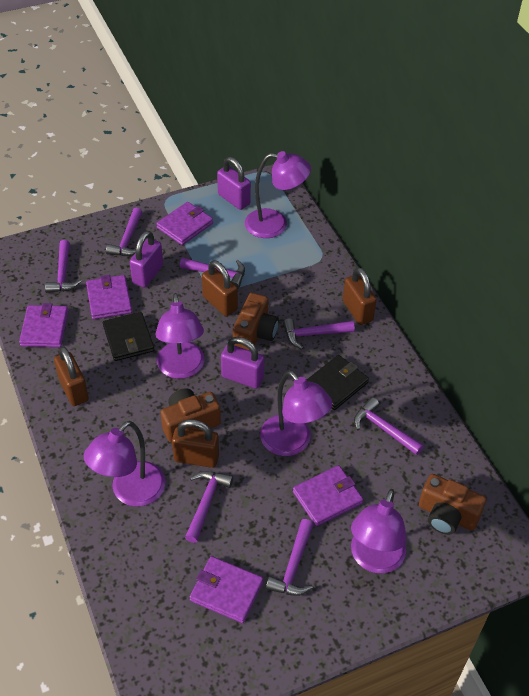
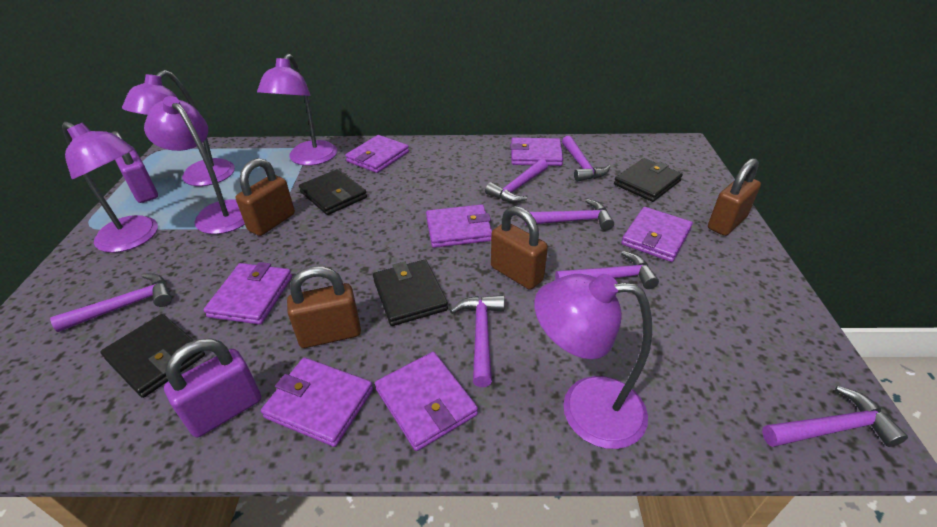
black wallet: 2 -> 4
brown camera: 3 -> 0
purple padlock: 3 -> 2
purple wallet: 5 -> 7

